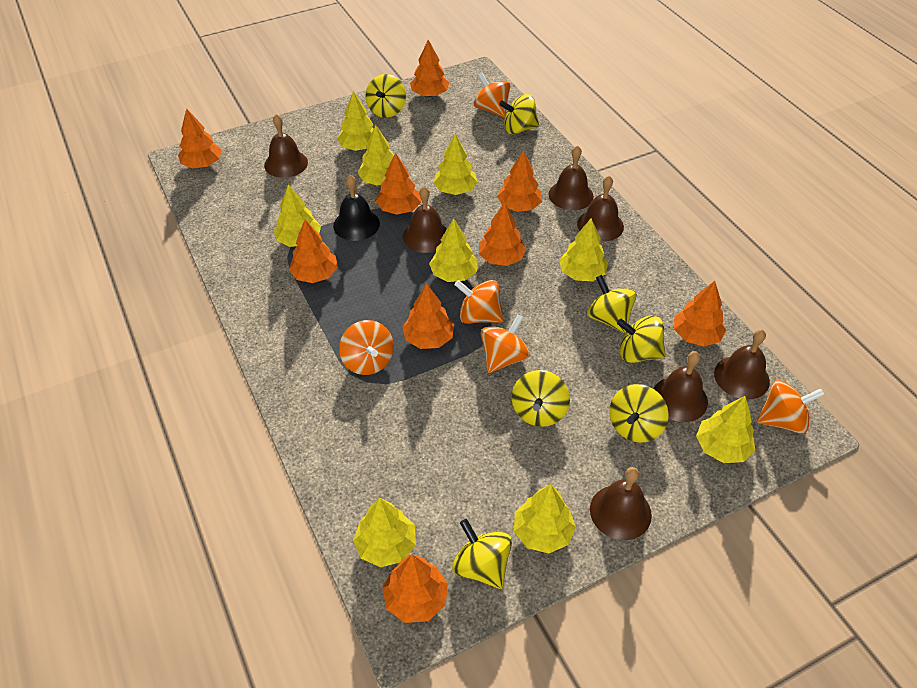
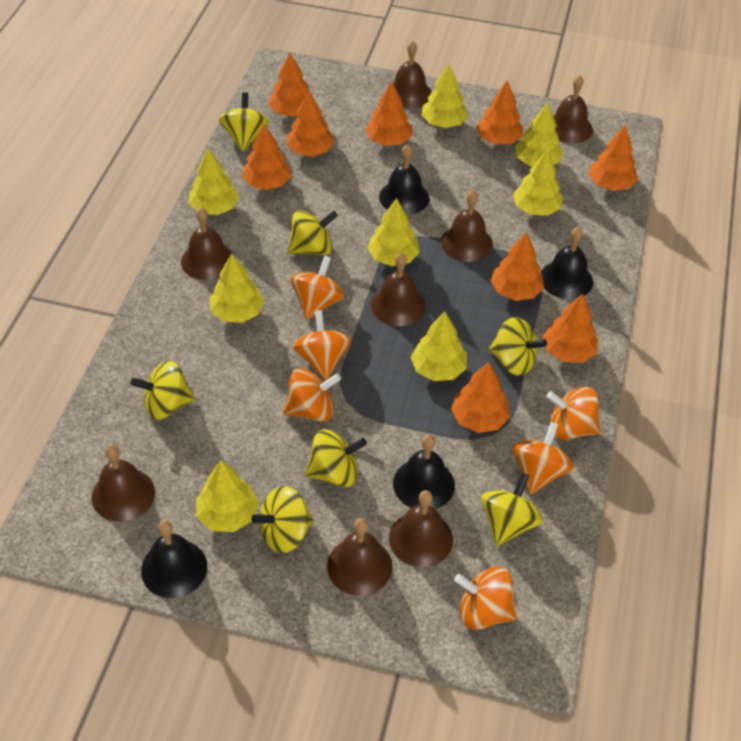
black bell: 1 -> 4
brown bell: 7 -> 8
orange spinning top: 5 -> 6
yellow tree: 9 -> 8

